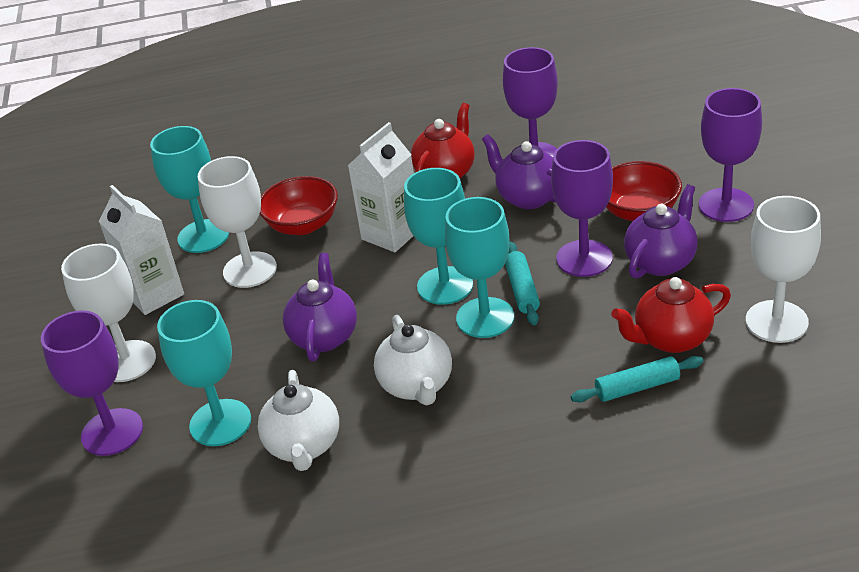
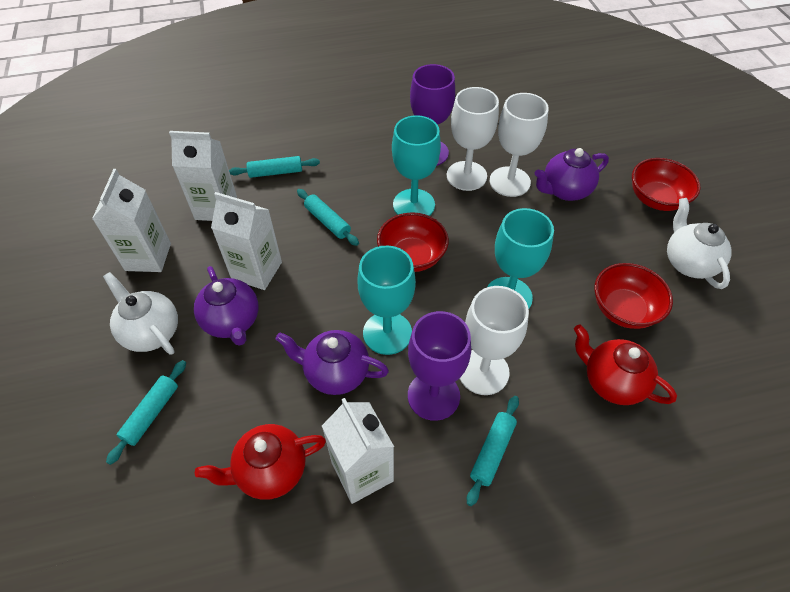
purple goblet: 4 -> 2
red bowl: 2 -> 3
turquoise goblet: 4 -> 3
turquoise rolling pin: 2 -> 4
white carton: 2 -> 4

